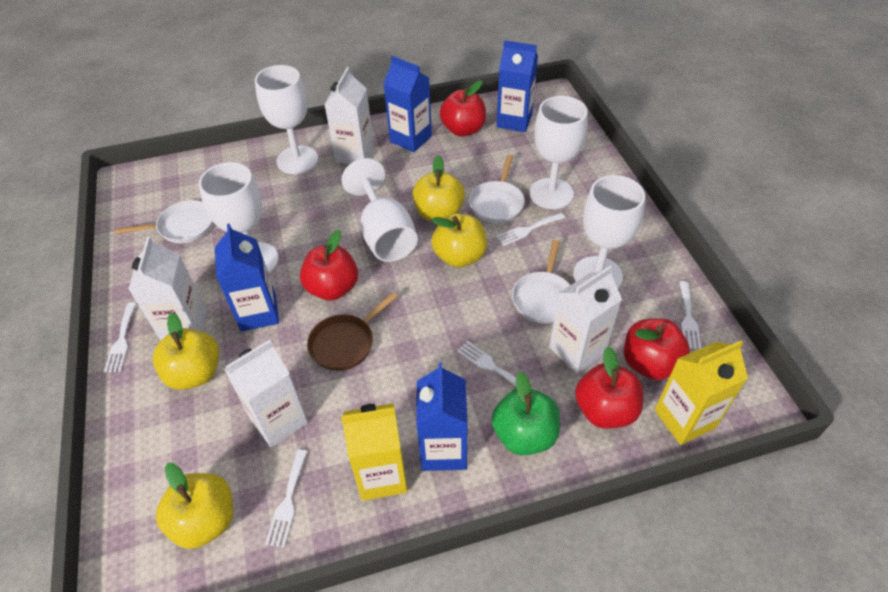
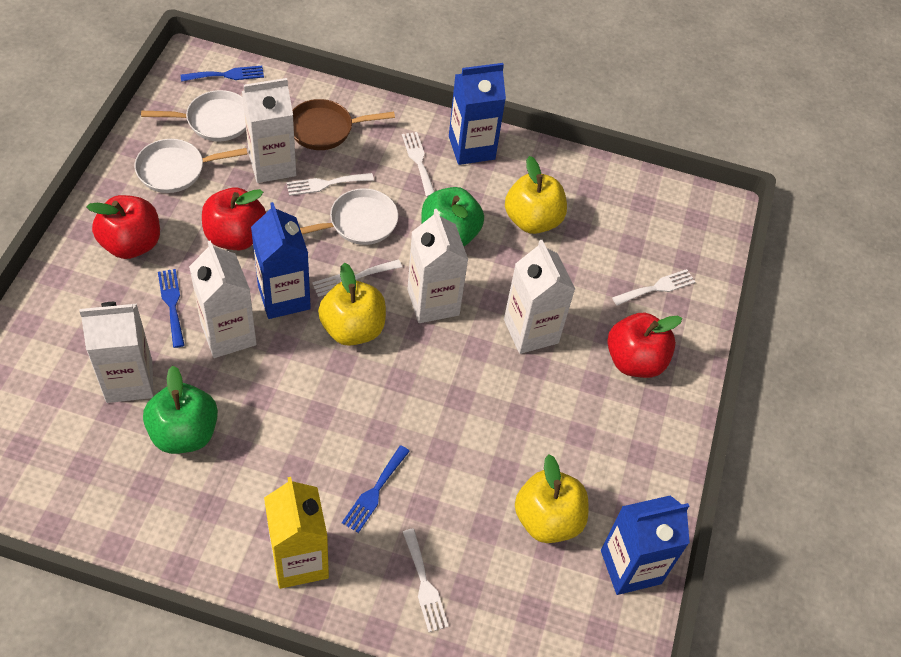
blue carton: 4 -> 3
blue fork: 0 -> 3
green apple: 1 -> 2
red apple: 4 -> 3
white carton: 4 -> 5
white goblet: 5 -> 0
yellow apple: 4 -> 3
yellow carton: 2 -> 1

